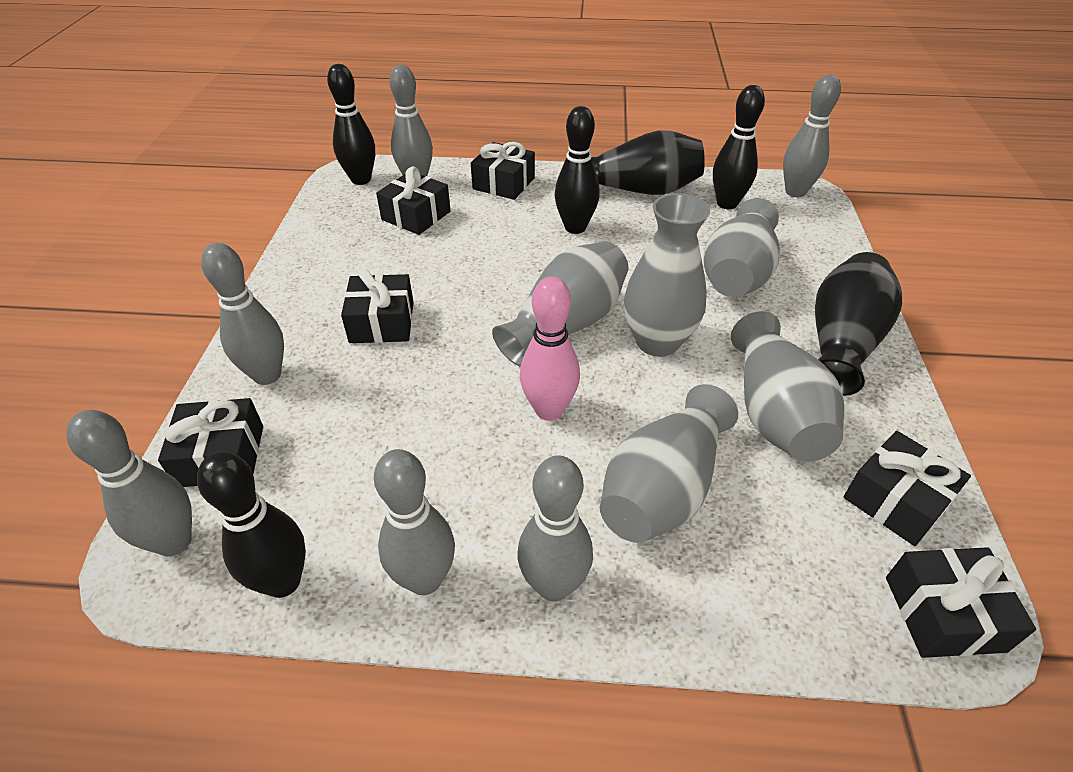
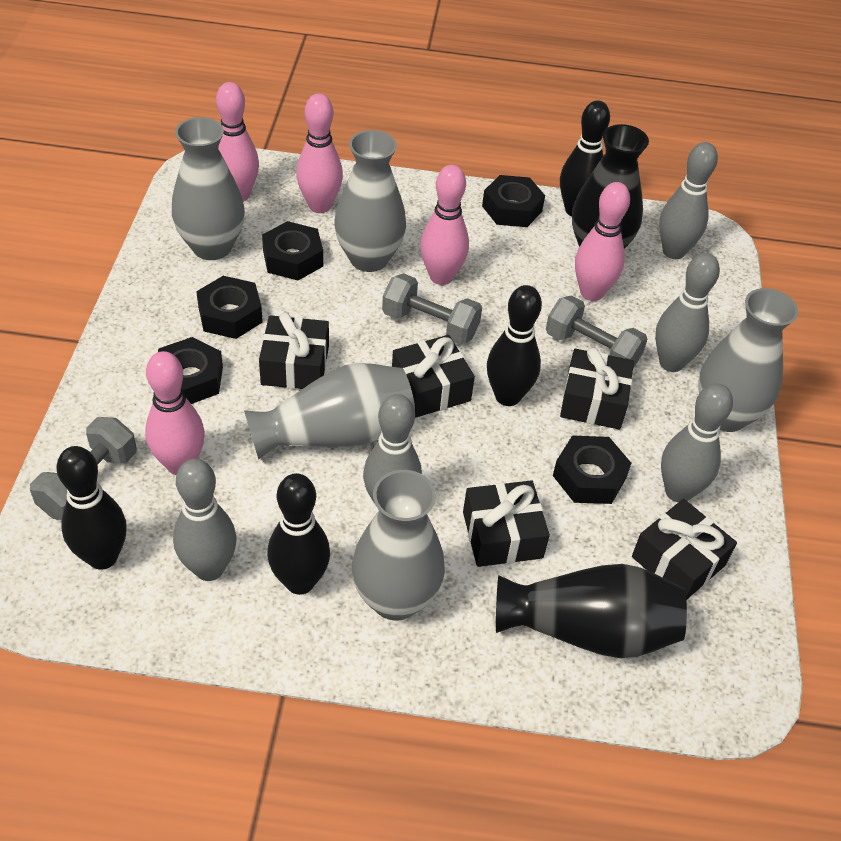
black gift: 6 -> 5
black nut: 0 -> 5
grey bowling pin: 6 -> 5
grey dumbbell: 0 -> 3
pink bowling pin: 1 -> 5

